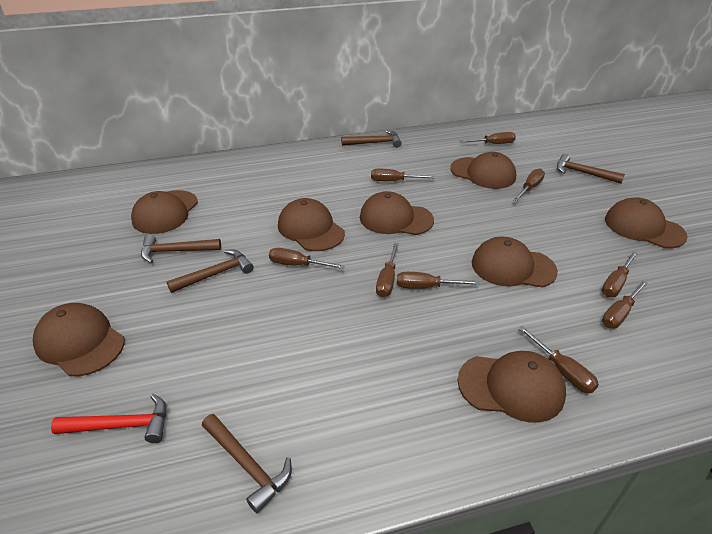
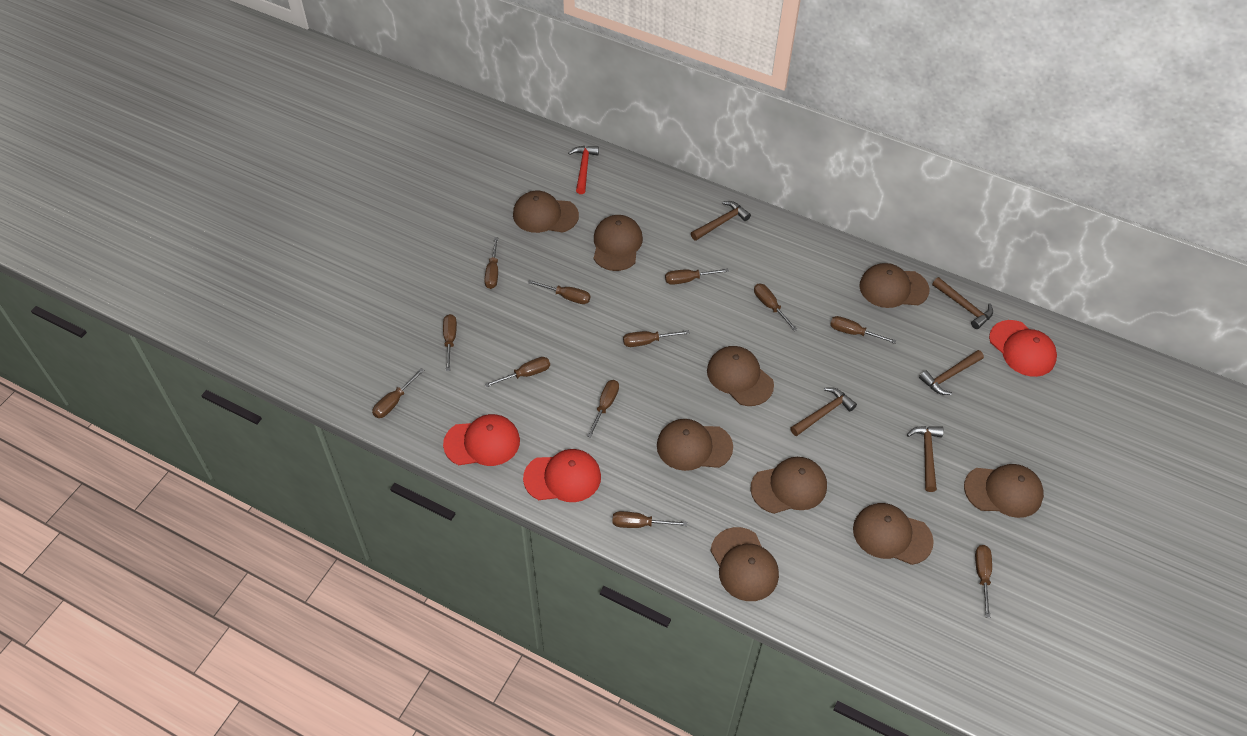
brown cap: 8 -> 9
brown screwdriver: 9 -> 12
red cap: 0 -> 3

